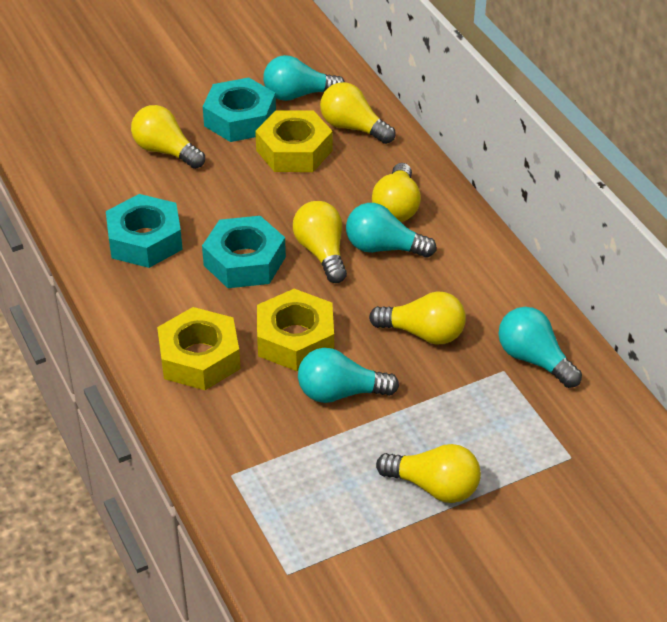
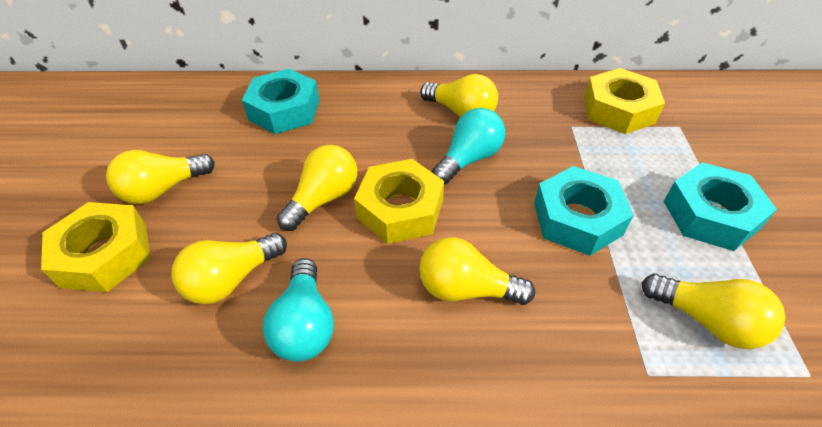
turquoise light bulb: 4 -> 2

